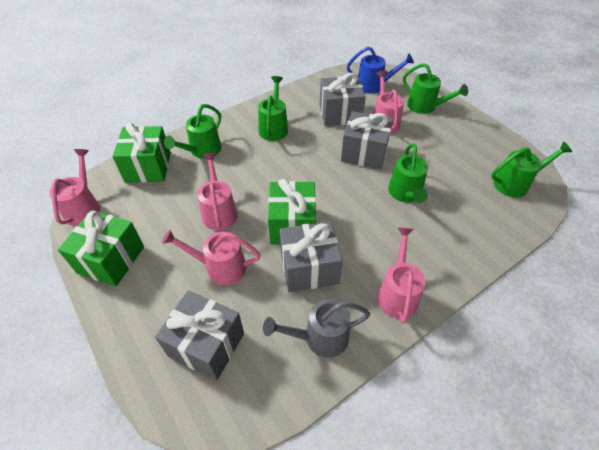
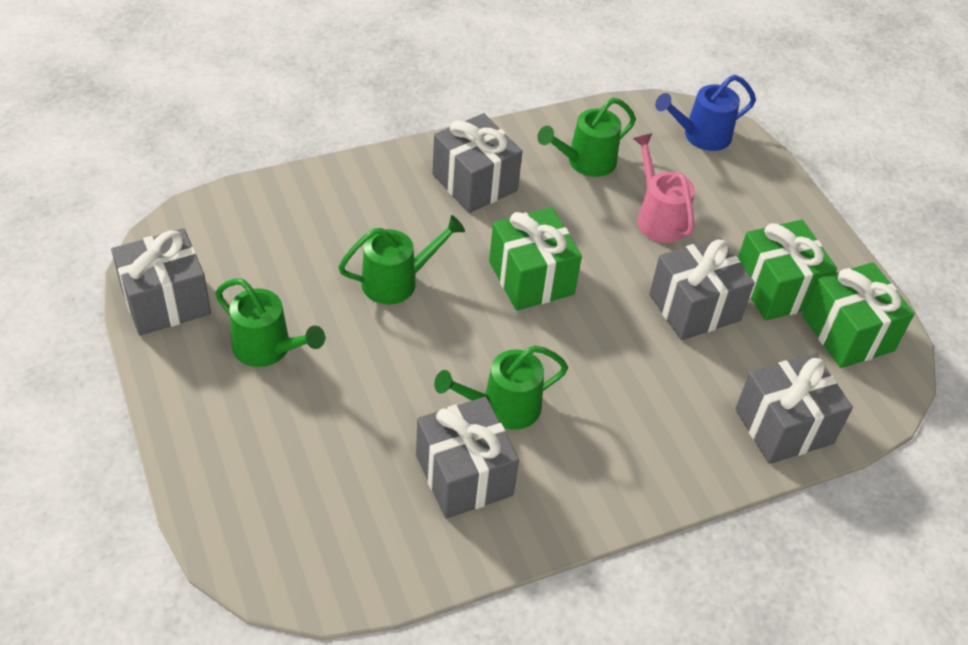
green watering can: 5 -> 4
grey gift: 4 -> 5
grey watering can: 1 -> 0
pink watering can: 5 -> 1

